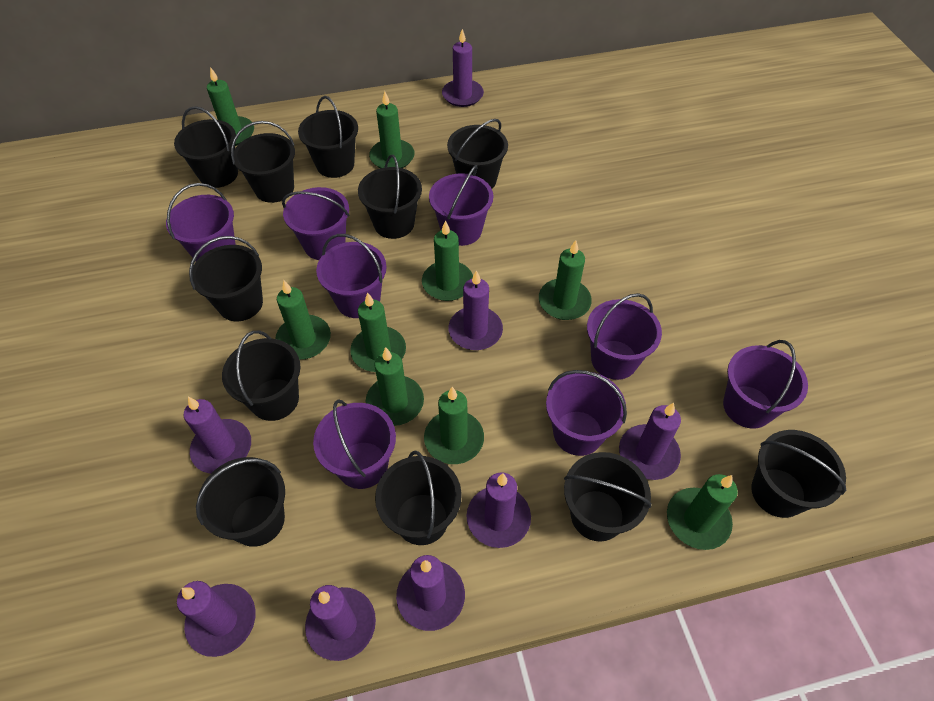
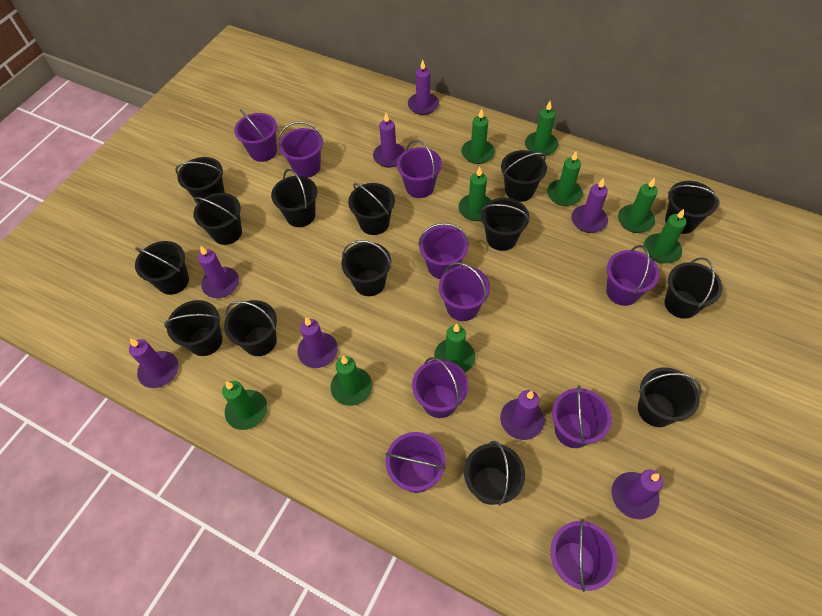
black bucket: 11 -> 14
purple bucket: 8 -> 10

